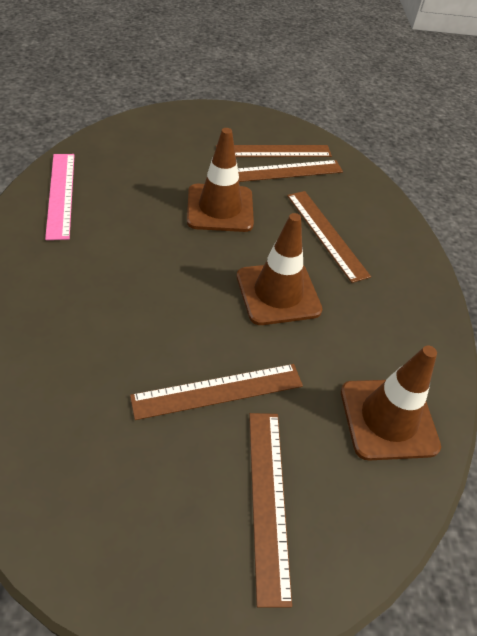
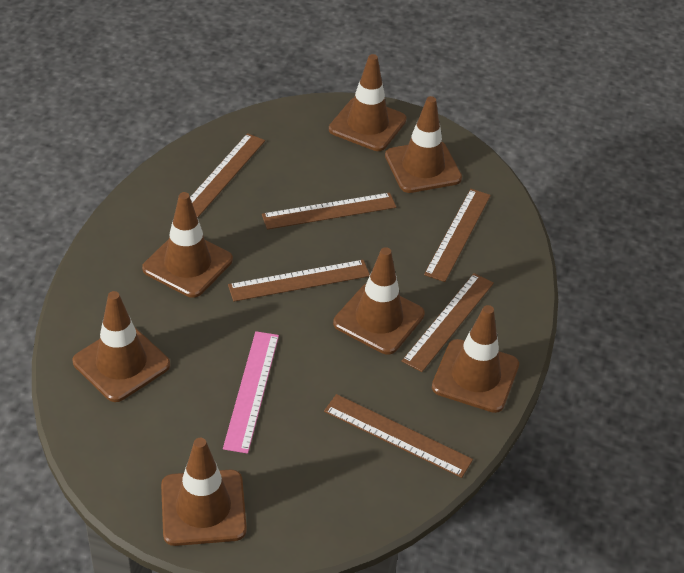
brown ruler: 5 -> 6
brown traffic cone: 3 -> 7

